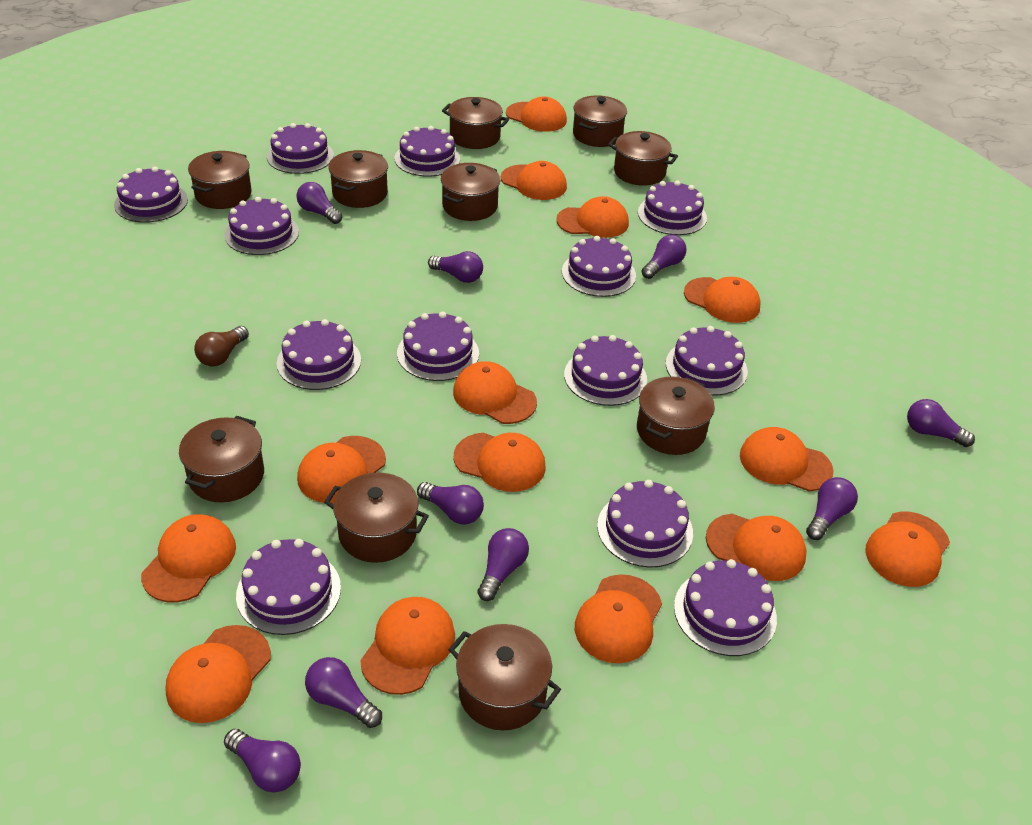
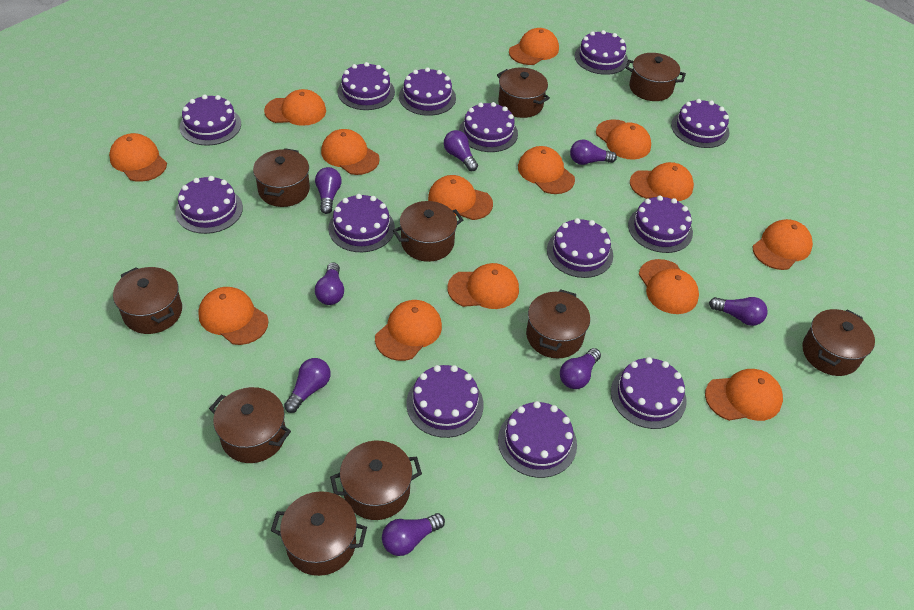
brown light bulb: 1 -> 0
purple light bulb: 9 -> 8

